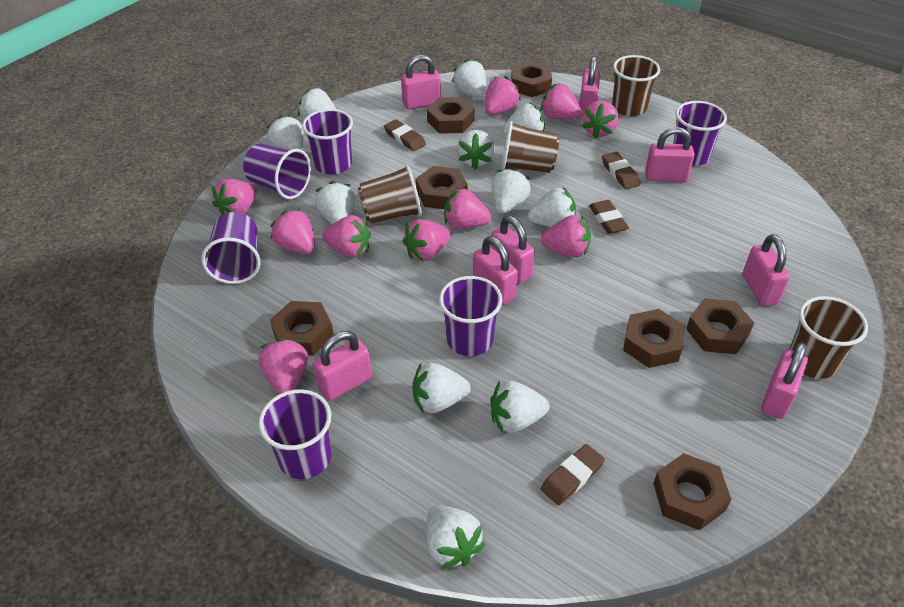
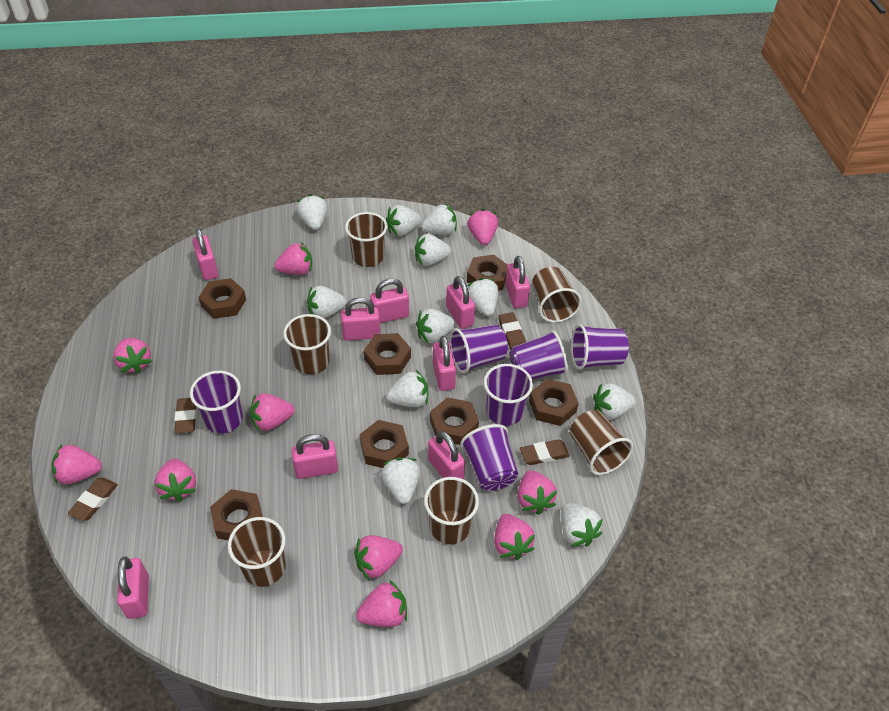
brown cup: 4 -> 6
pink padlock: 8 -> 9

